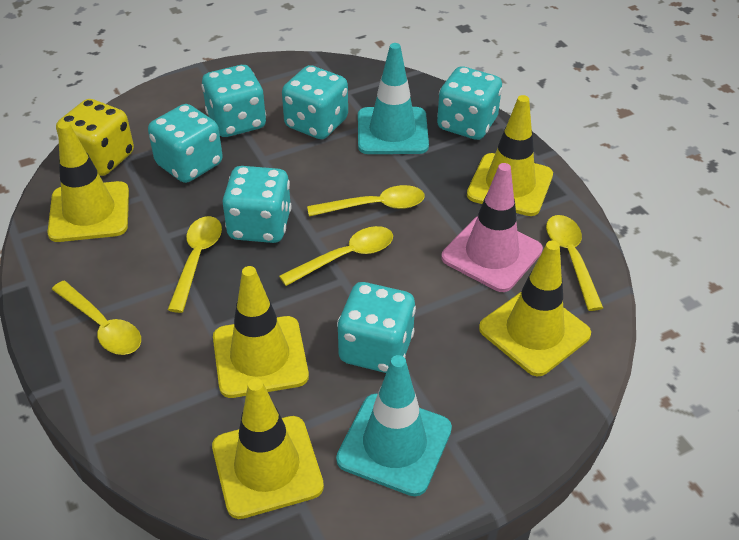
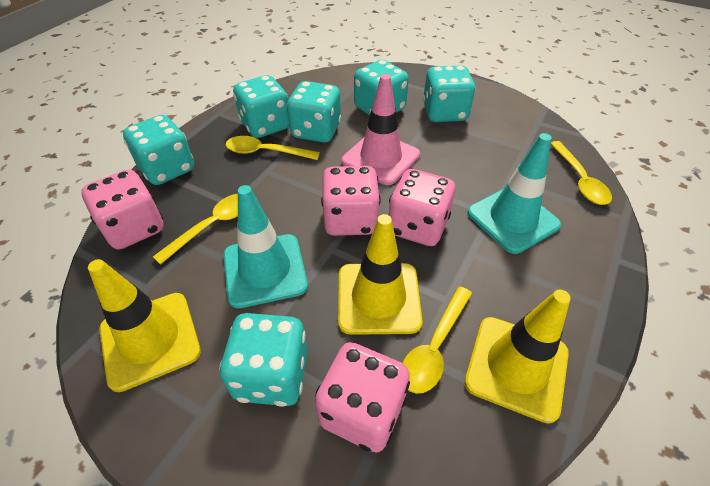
pink dice: 0 -> 4
yellow dice: 1 -> 0
yellow spoon: 5 -> 4
yellow traffic cone: 5 -> 3

